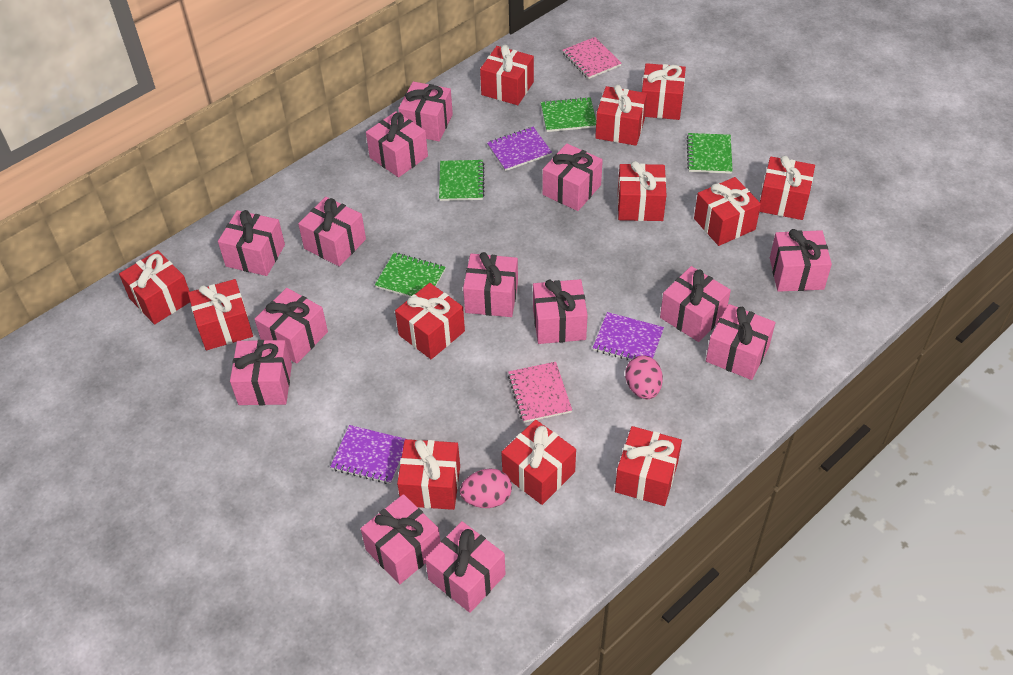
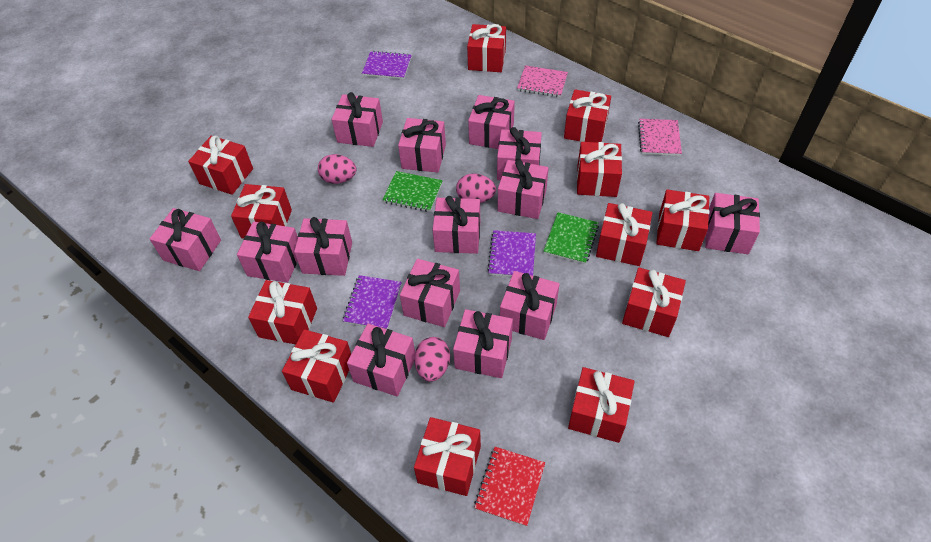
green notebook: 4 -> 2
pink egg: 2 -> 3
red notebook: 0 -> 1

